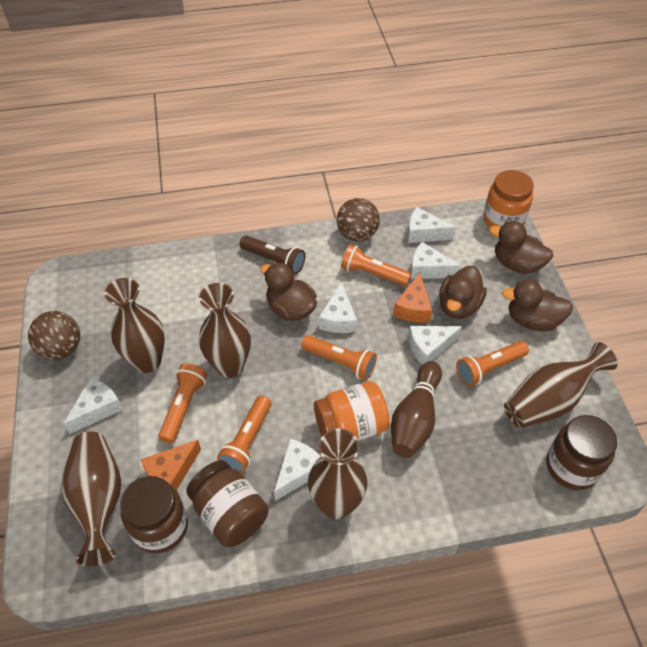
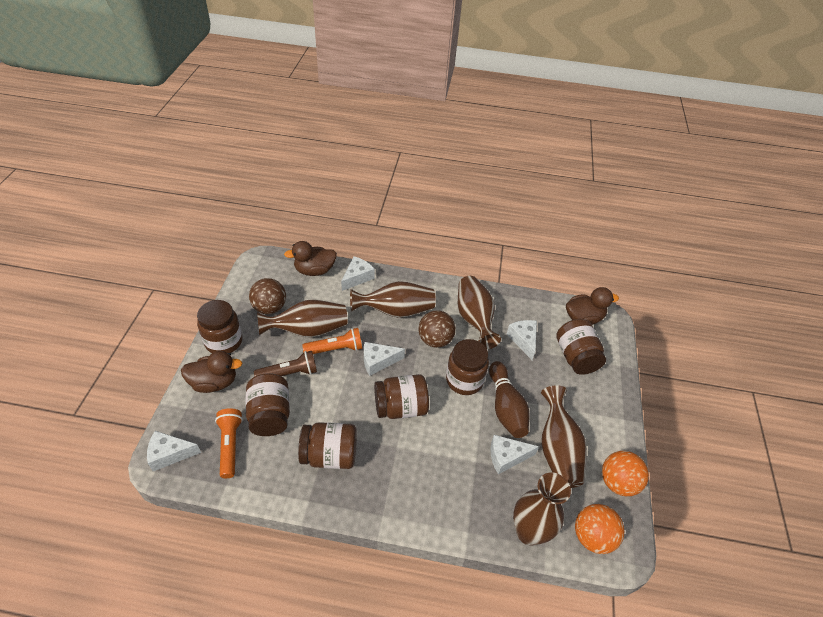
brown duck: 4 -> 3
brown jar: 3 -> 6
orange ball: 0 -> 2
orange cheese: 2 -> 0
orange flashlight: 5 -> 2
orange jar: 2 -> 0
white cheese: 6 -> 5

